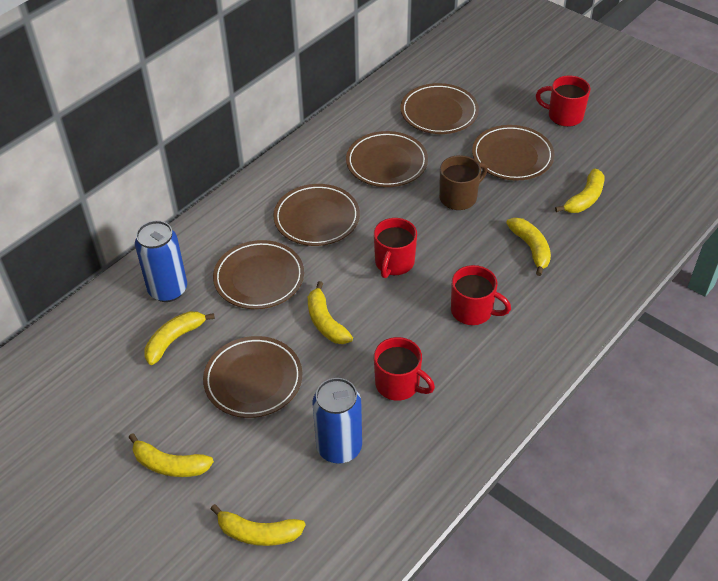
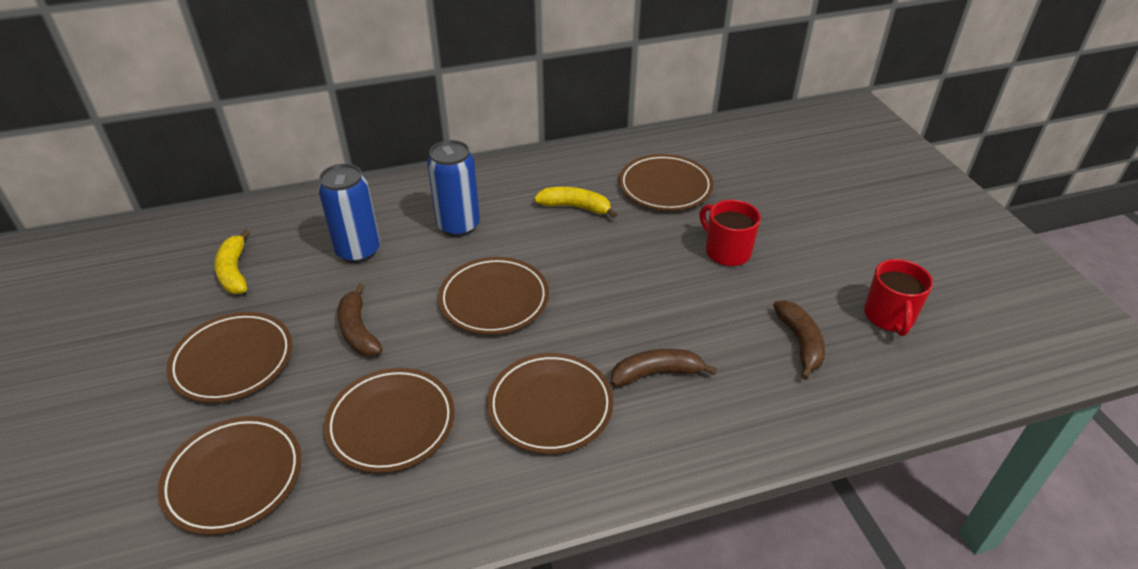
brown banana: 0 -> 3
brown mug: 1 -> 0
red mug: 4 -> 2
yellow banana: 6 -> 2

